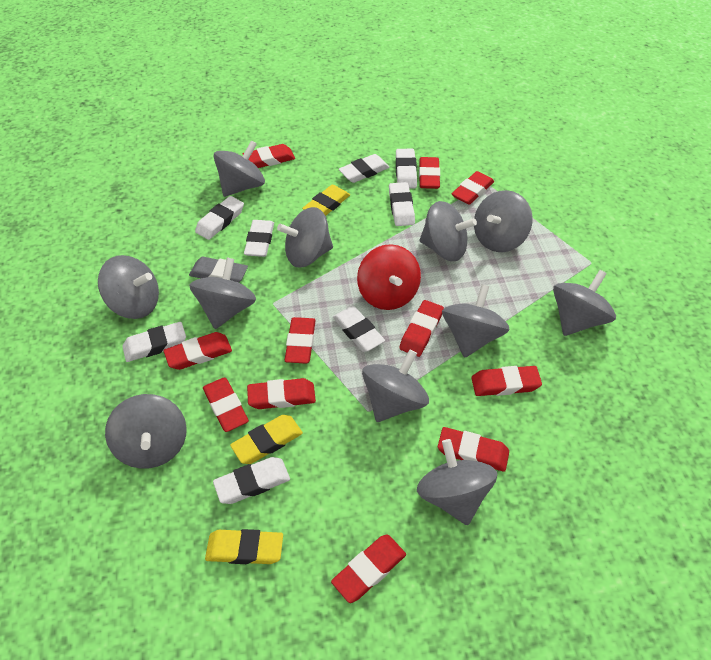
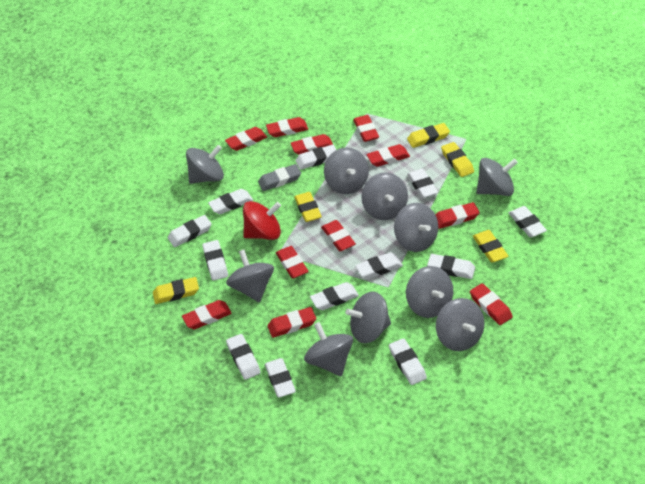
grey spinning top: 11 -> 10
white eraser: 8 -> 12
yellow eraser: 3 -> 5

